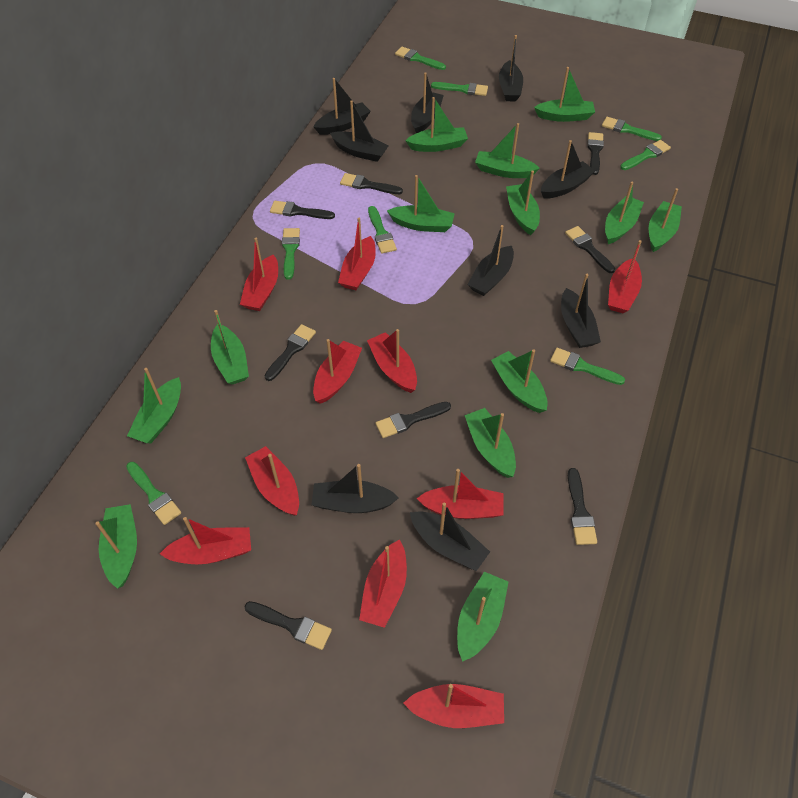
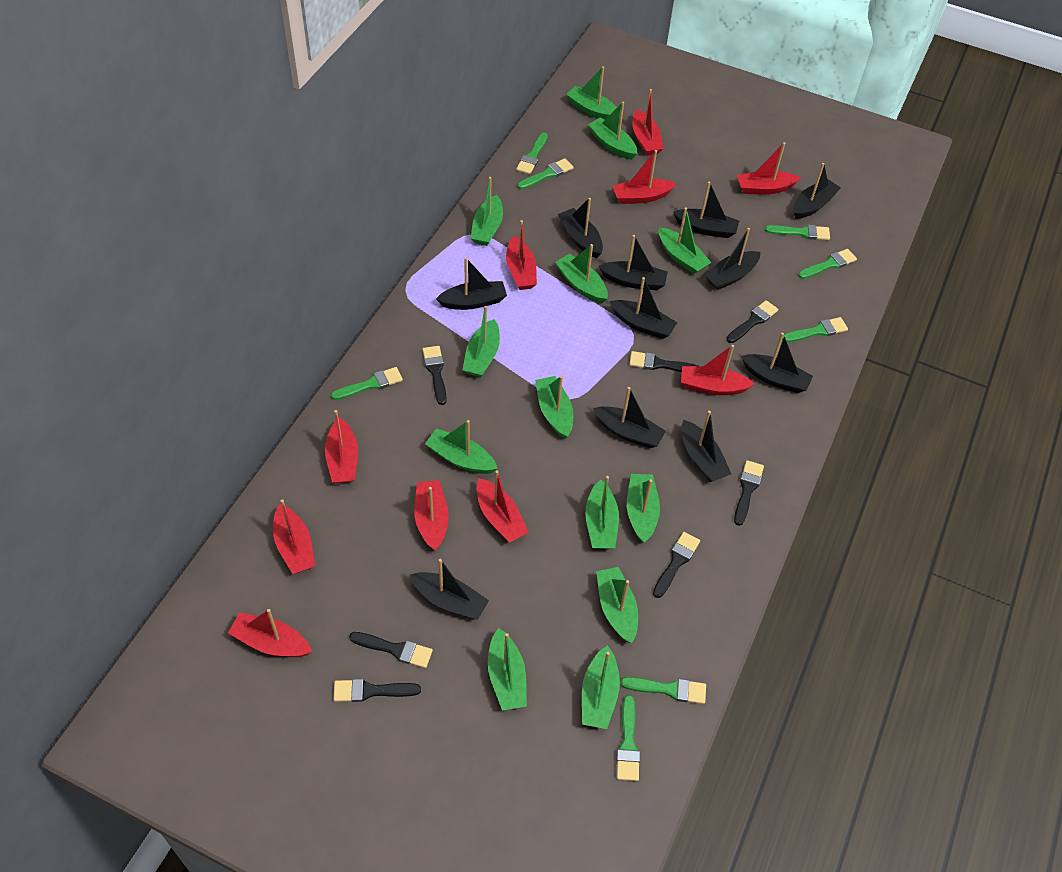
black boat: 9 -> 11
black brush: 8 -> 7

